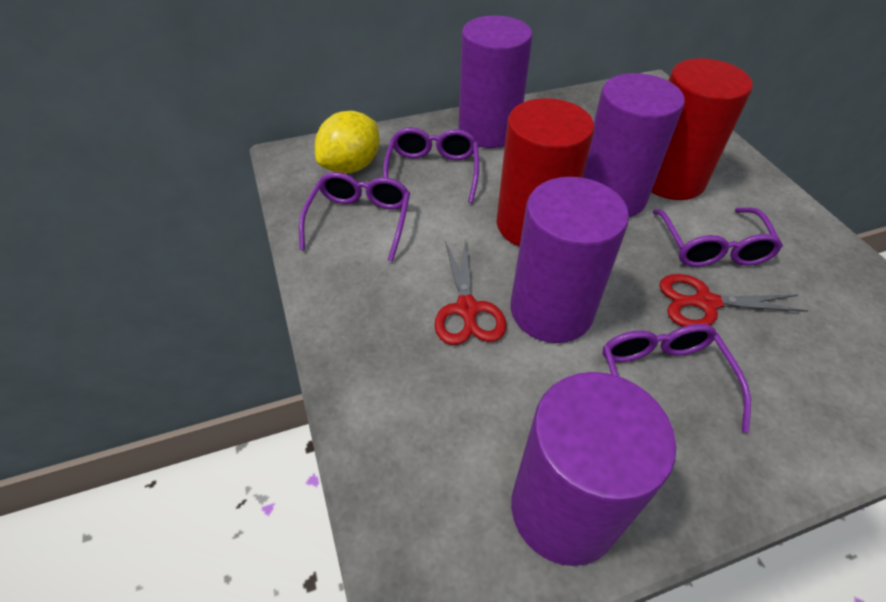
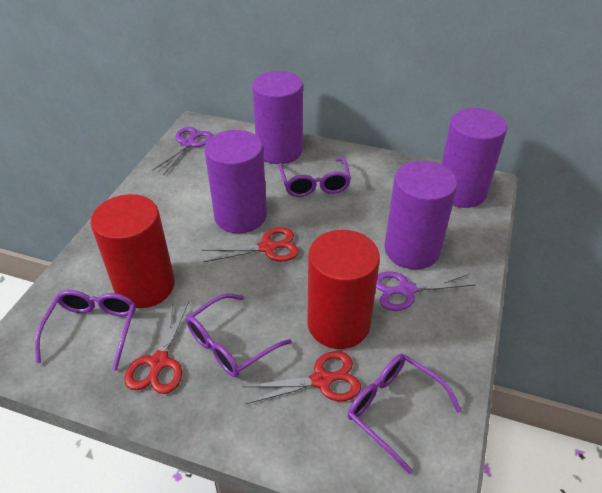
purple scissors: 0 -> 2
red scissors: 2 -> 3
yellow lemon: 1 -> 0

